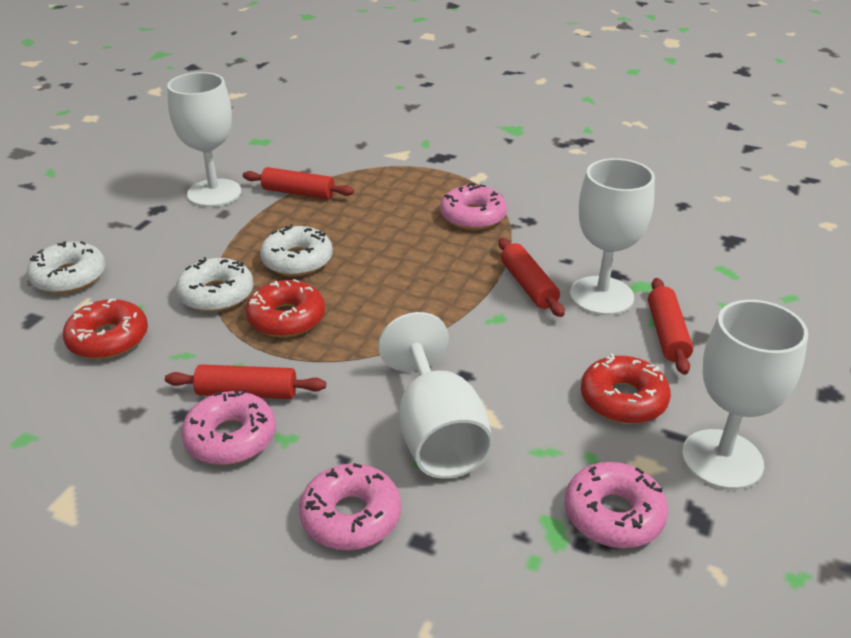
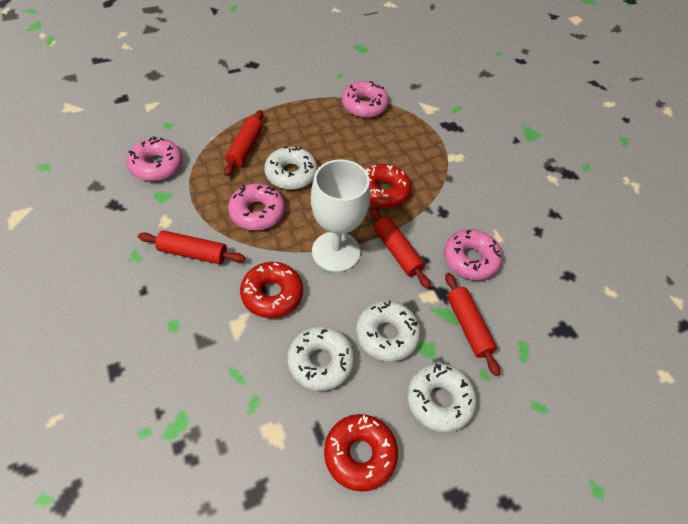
white donut: 3 -> 4
white goblet: 4 -> 1

